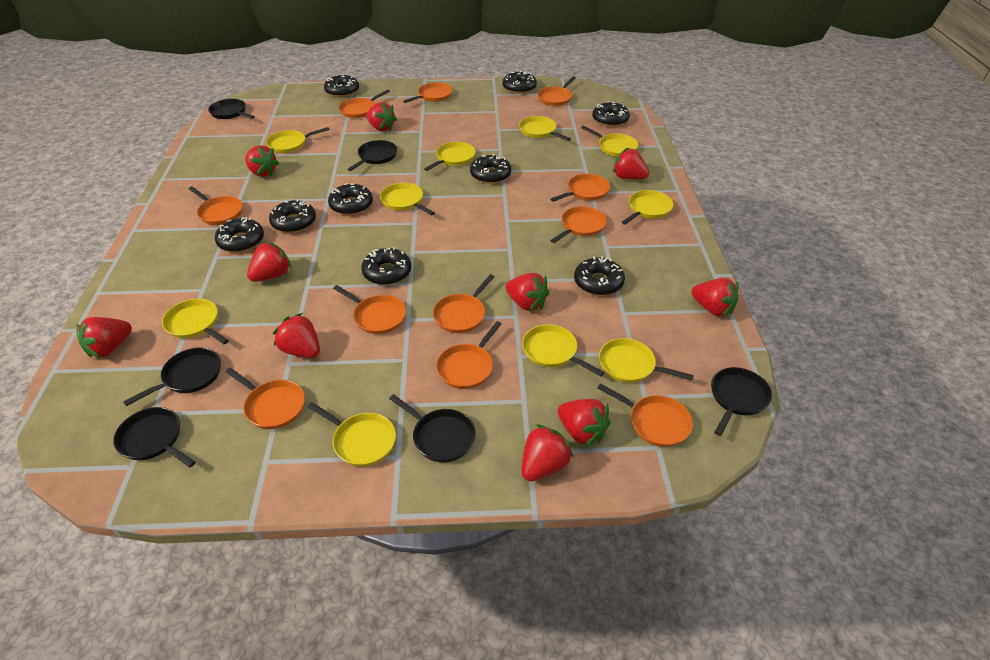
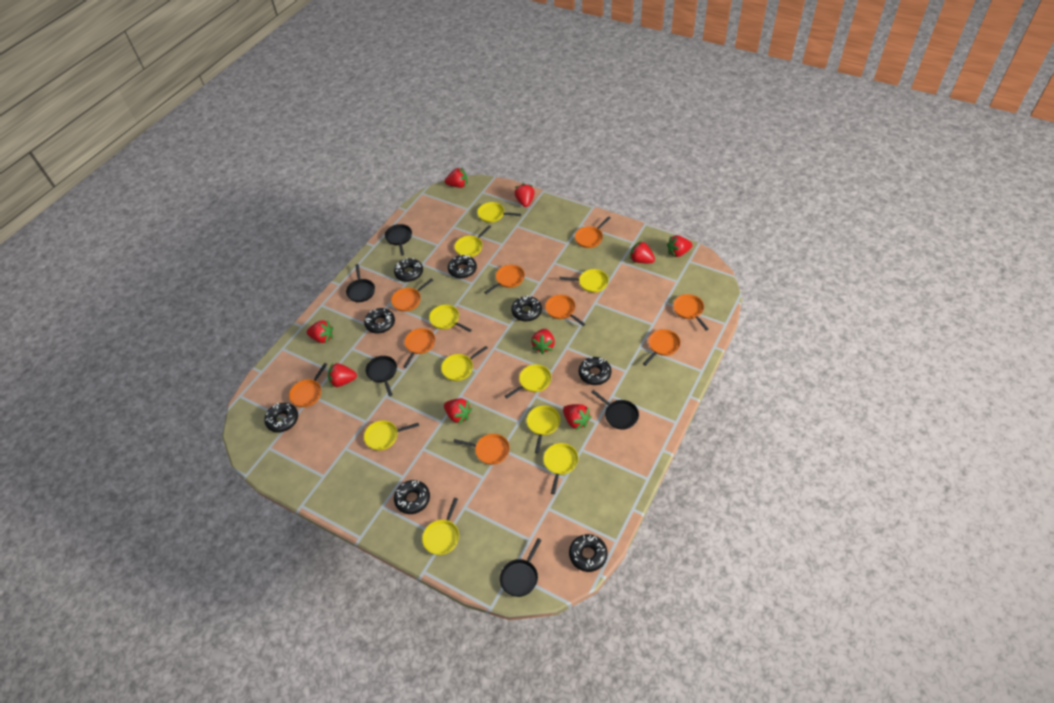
black donut: 9 -> 8
black pan: 6 -> 5
orange pan: 11 -> 9
red strawberry: 10 -> 9

